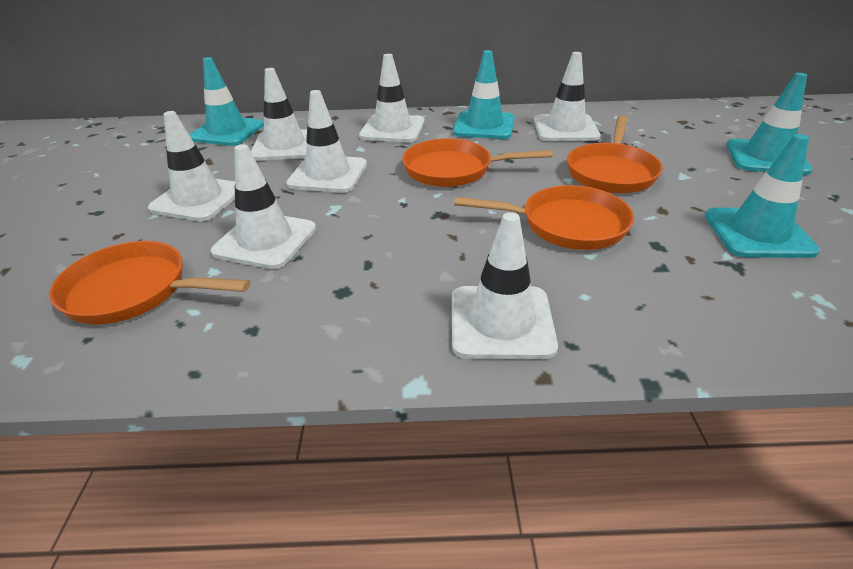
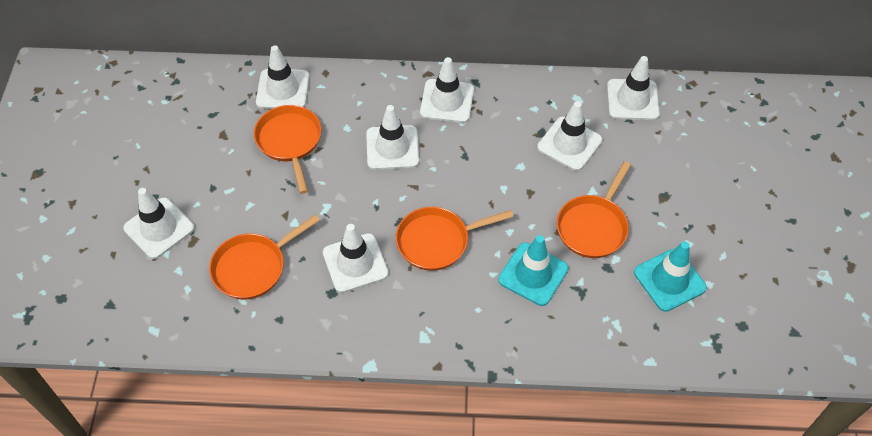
turquoise traffic cone: 4 -> 2

